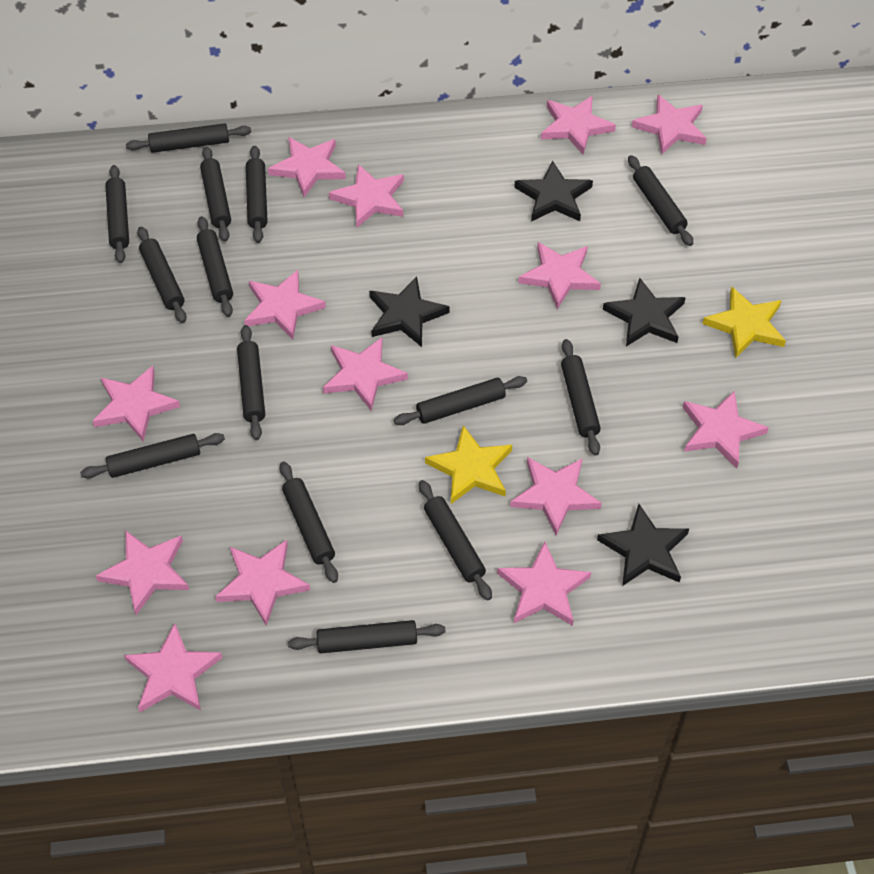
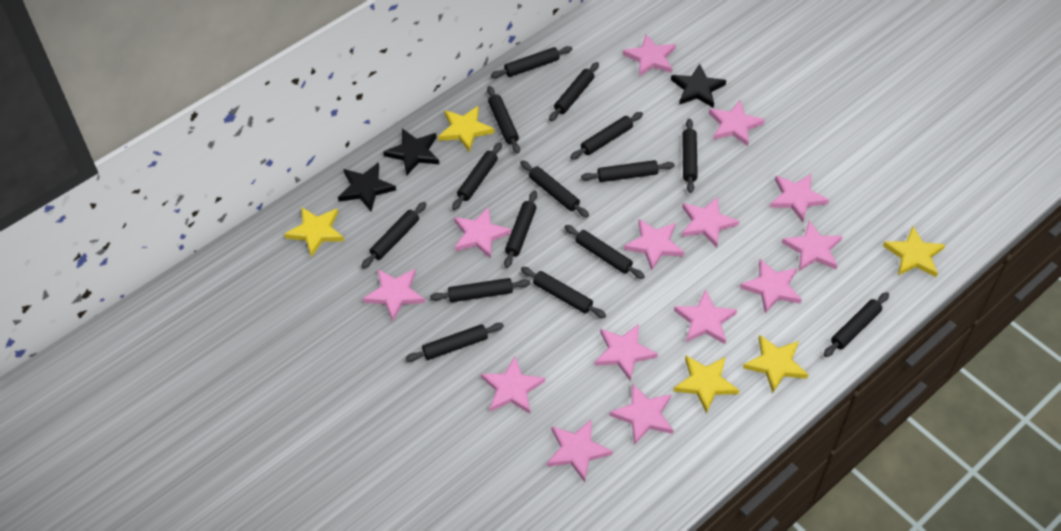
black rolling pin: 14 -> 15
black star: 4 -> 3
yellow star: 2 -> 5

